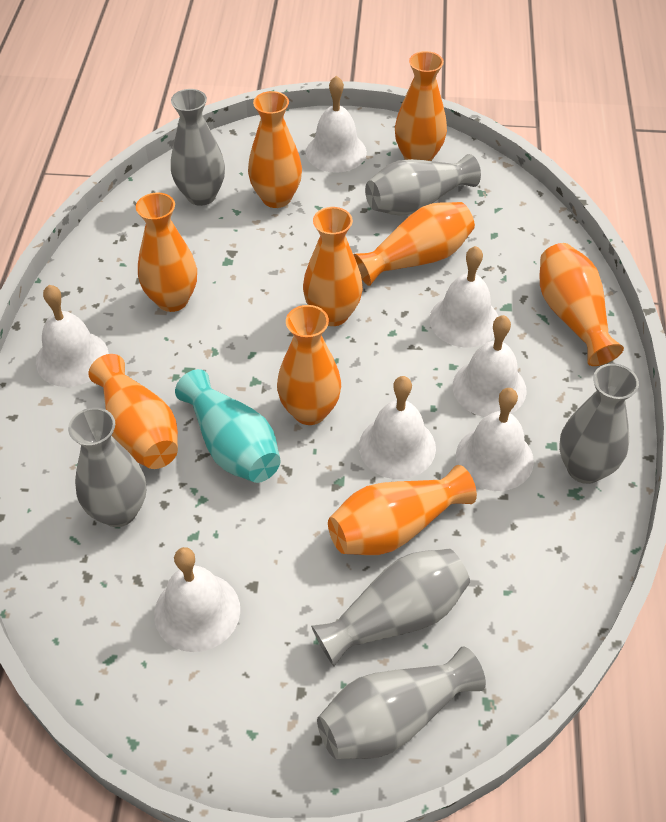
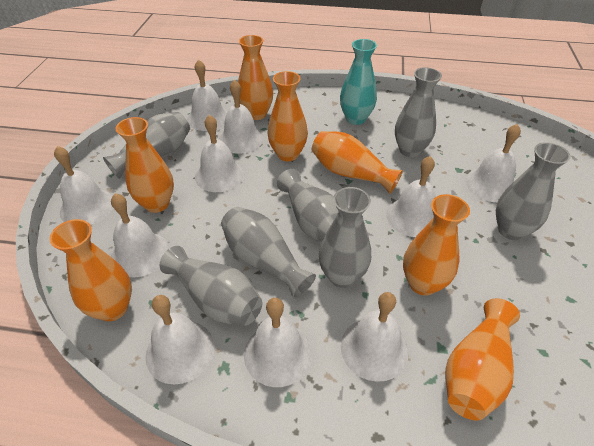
grey vase: 6 -> 7
orange vase: 9 -> 7
white bell: 7 -> 10

